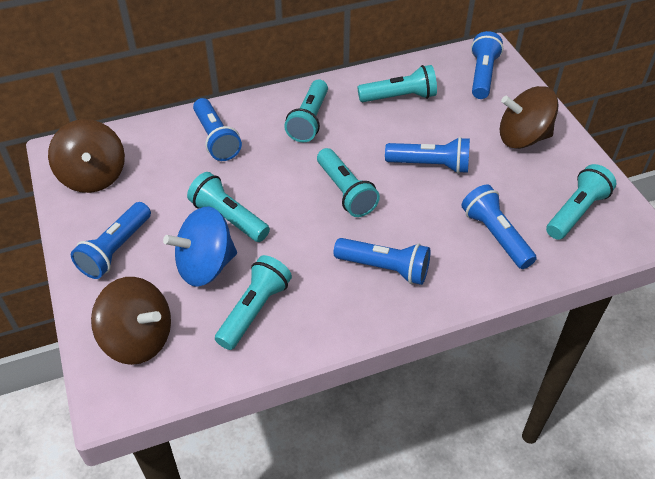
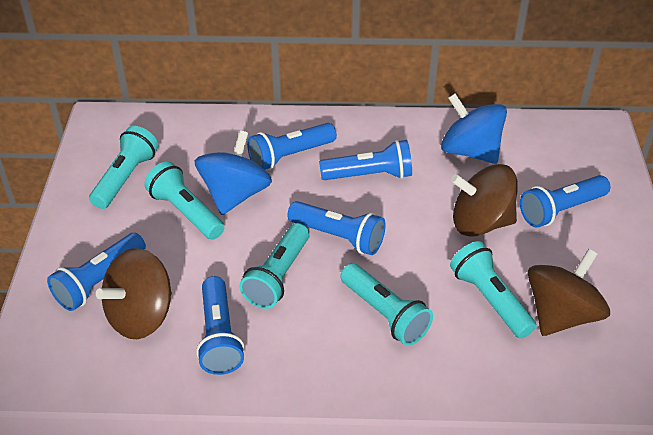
blue spinning top: 1 -> 2
turquoise flashlight: 6 -> 5

